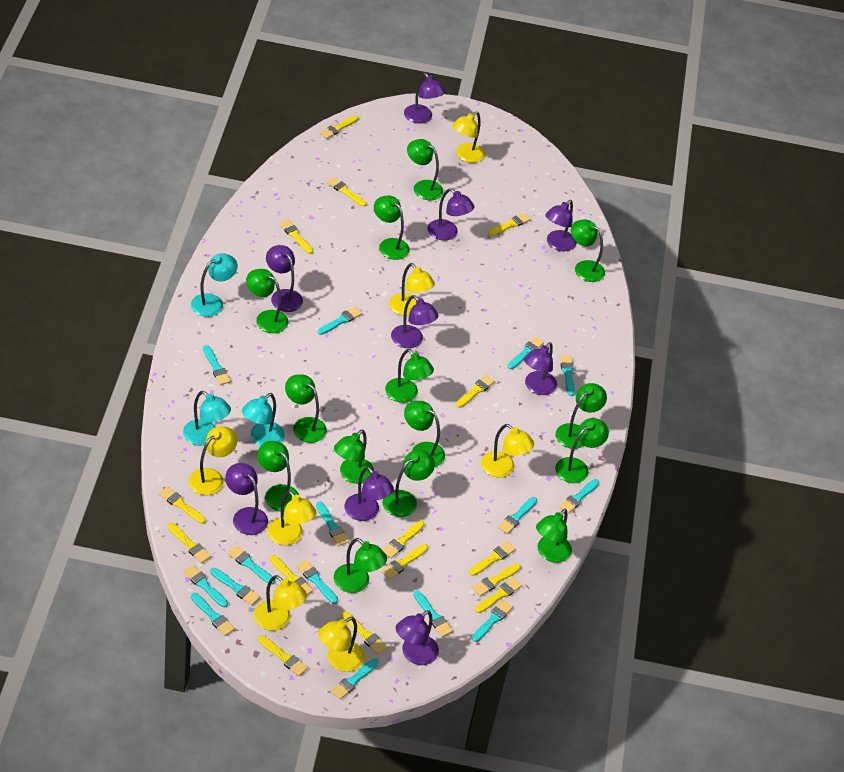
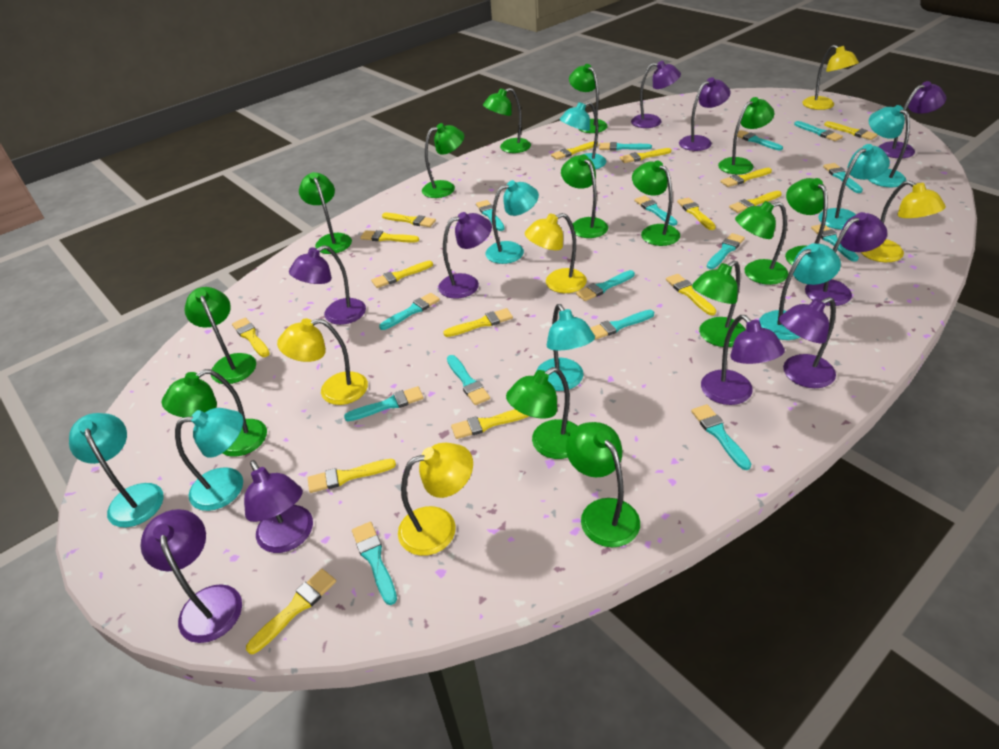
purple lamp: 9 -> 10
turquoise lamp: 3 -> 8
yellow lamp: 7 -> 5

